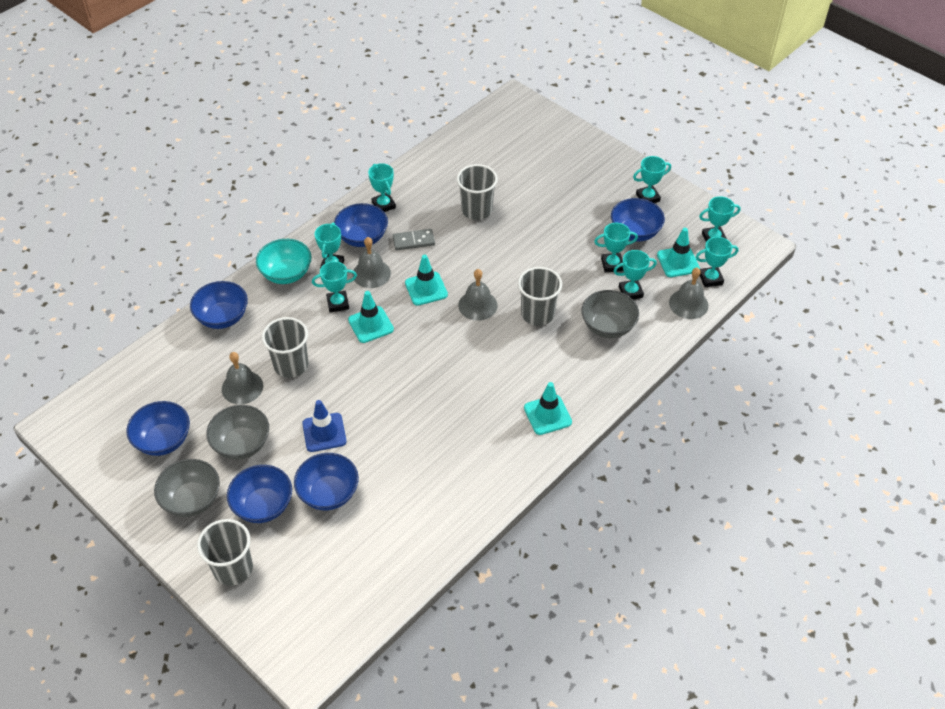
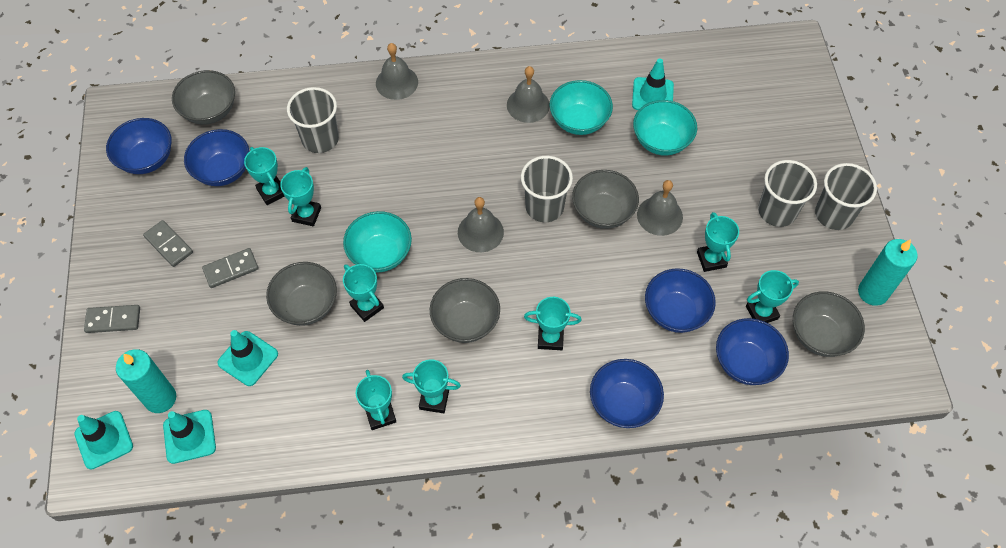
blue bowl: 6 -> 5
blue traffic cone: 1 -> 0
grey bowl: 3 -> 5
grey domino: 1 -> 3
turquoise bowl: 1 -> 3
turquoise candle: 0 -> 2

